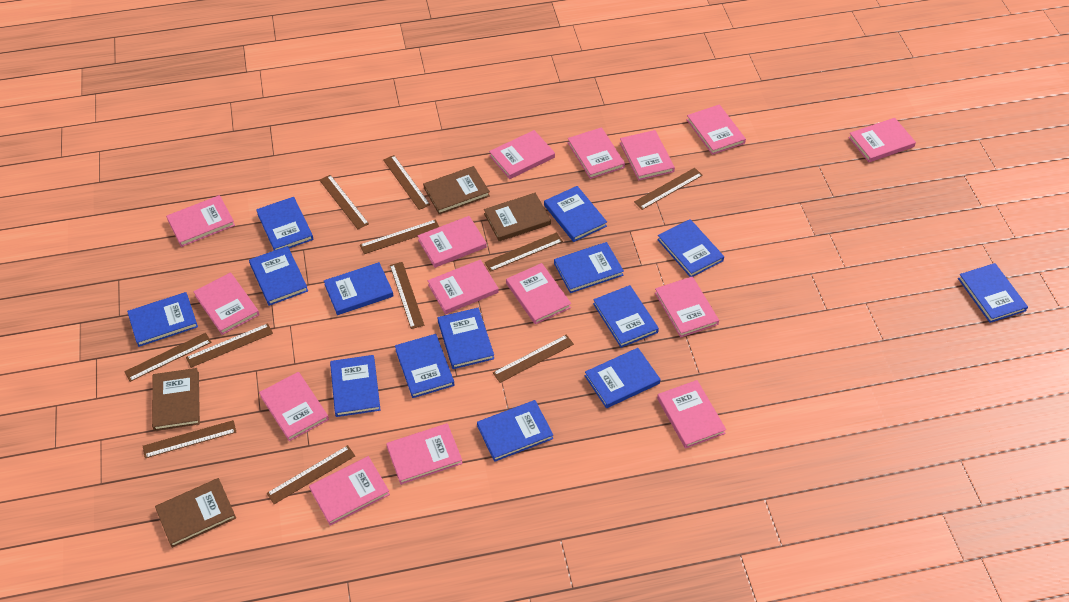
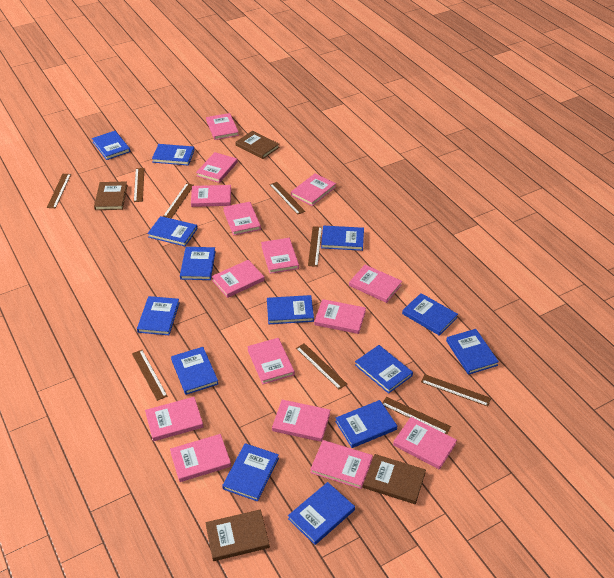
brown ruler: 11 -> 9

